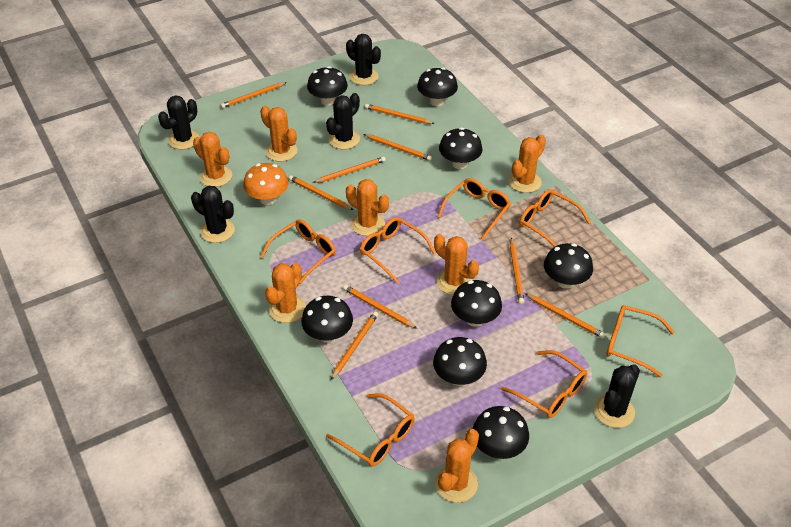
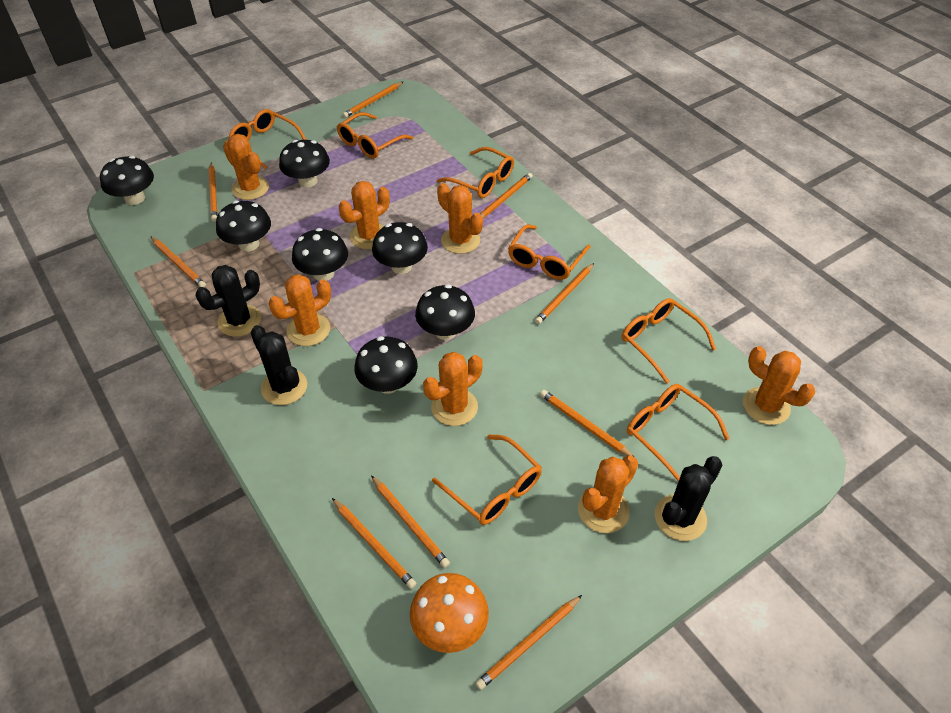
black cactus: 5 -> 3
black mushroom: 8 -> 7

